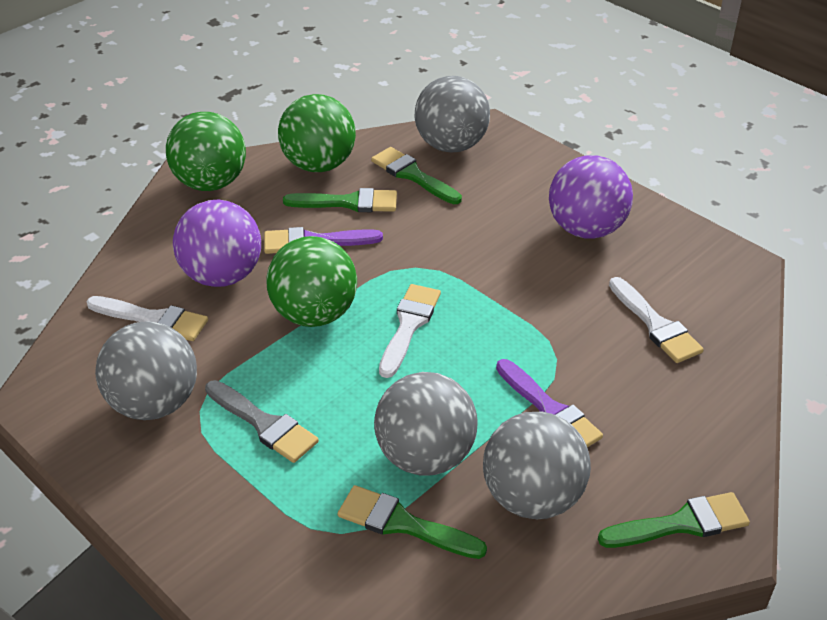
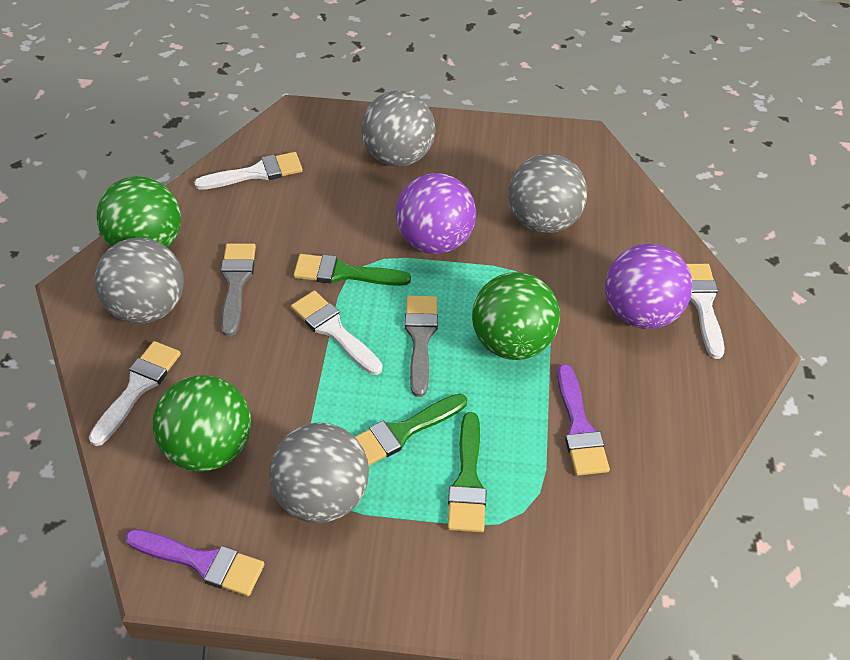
green brush: 4 -> 3
grey brush: 1 -> 2
white brush: 3 -> 4

